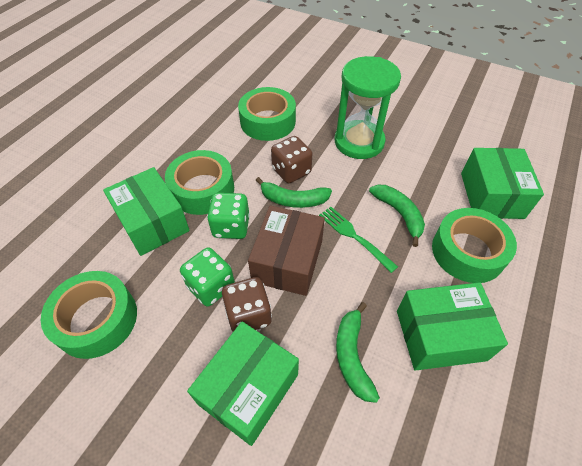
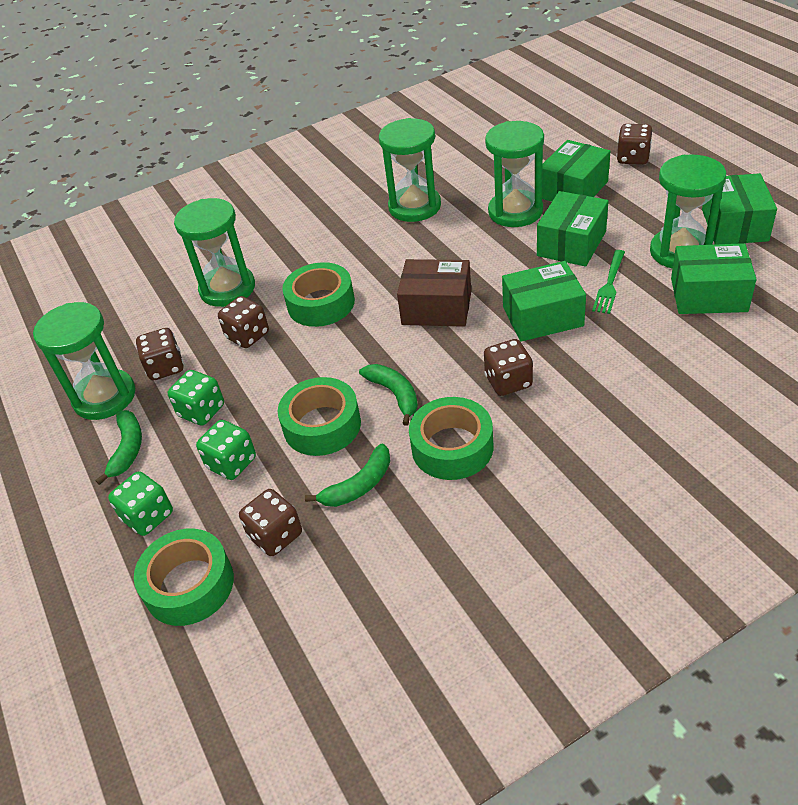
brown dice: 2 -> 5
green box: 4 -> 5
green dice: 2 -> 3
green hourglass: 1 -> 5

